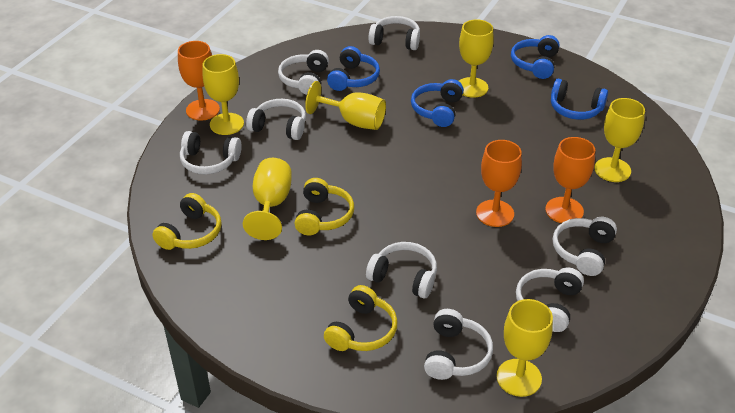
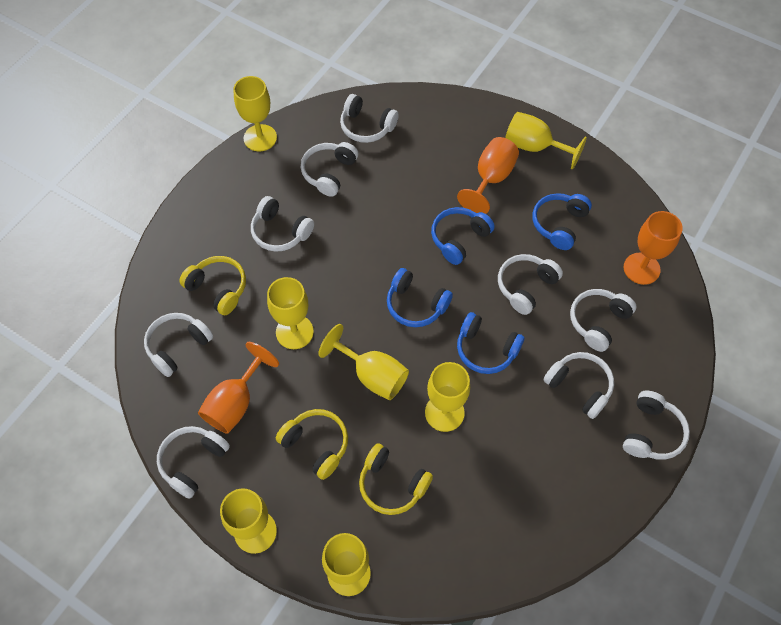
white headphones: 8 -> 9
yellow goblet: 6 -> 7

